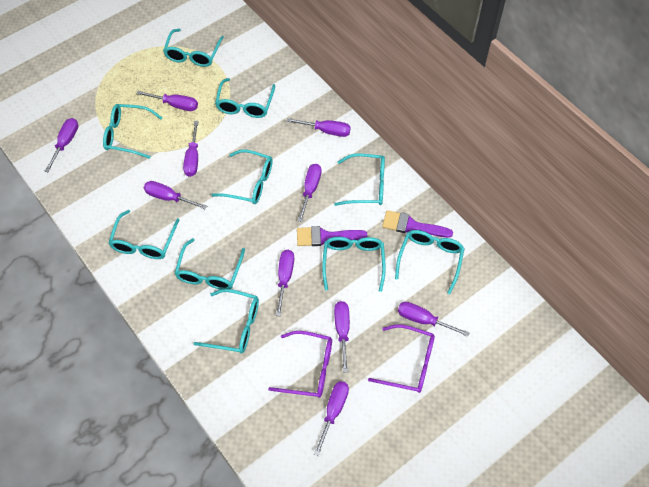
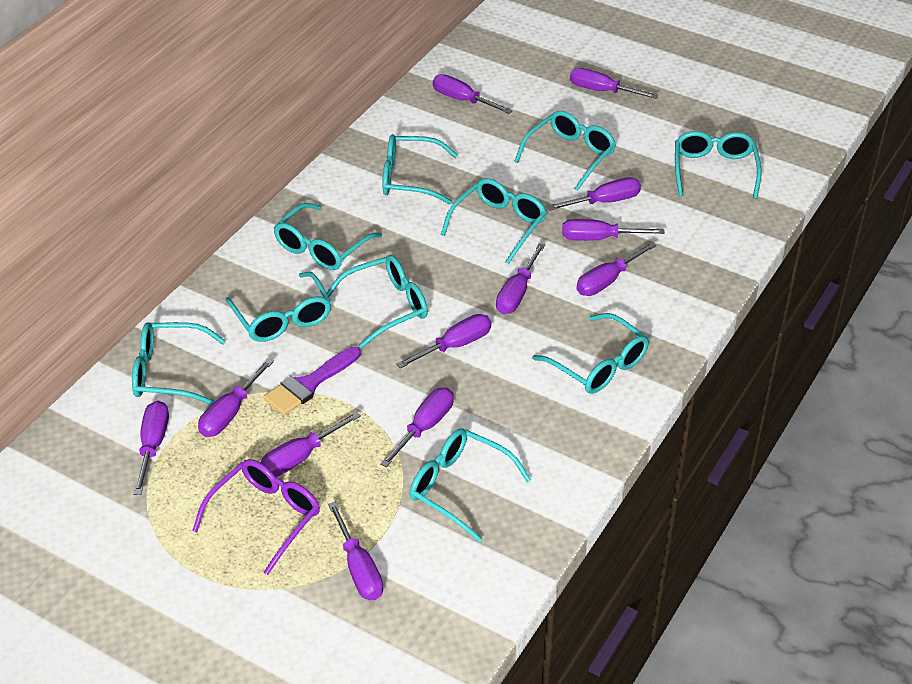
purple brush: 2 -> 1
purple glasses: 2 -> 1
purple screwdriver: 10 -> 12

